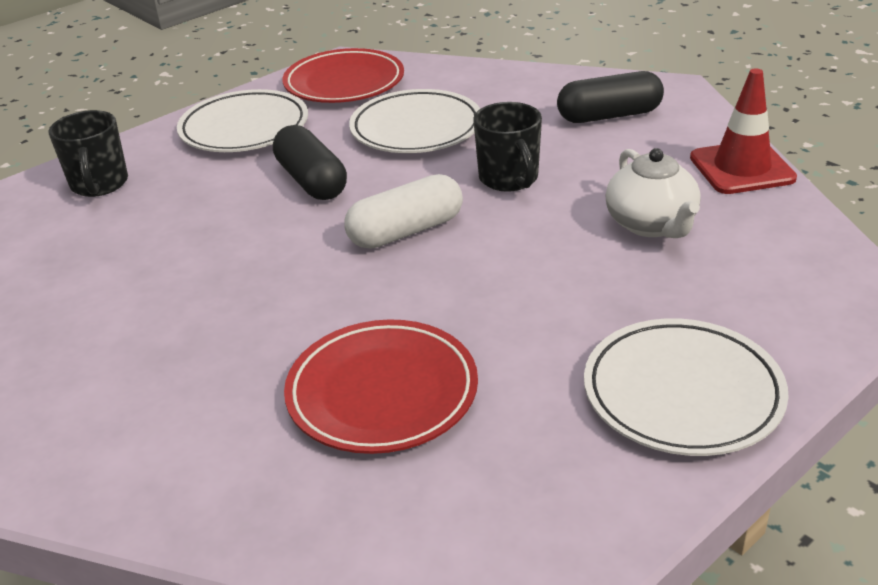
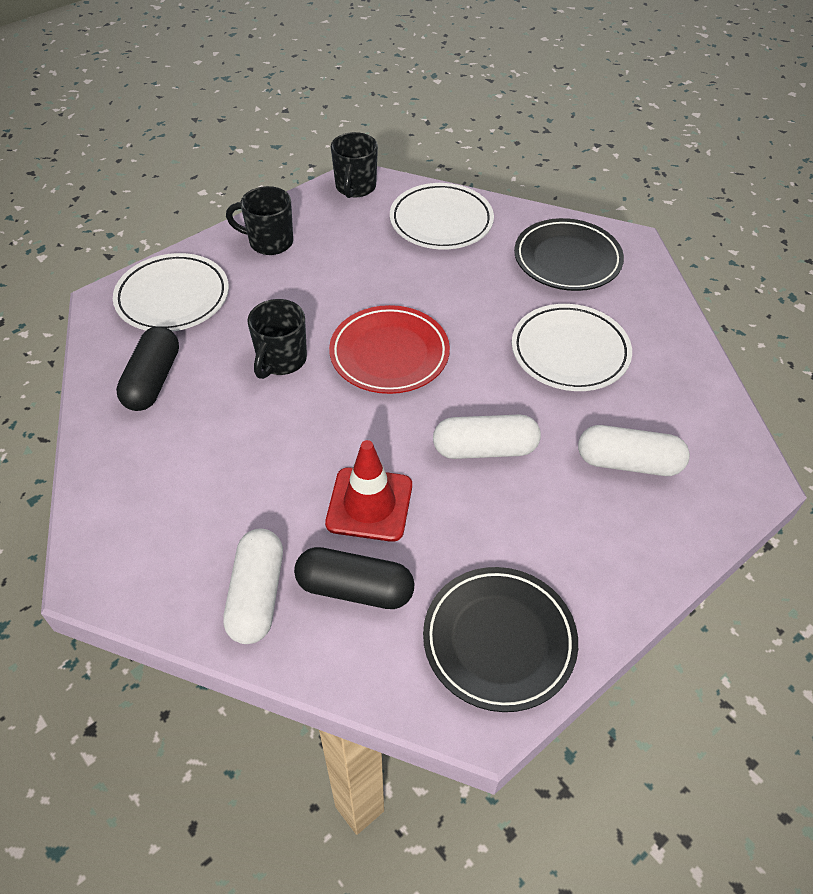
black mug: 2 -> 3
black plate: 0 -> 2
red plate: 2 -> 1
white capsule: 1 -> 3
white teapot: 1 -> 0

